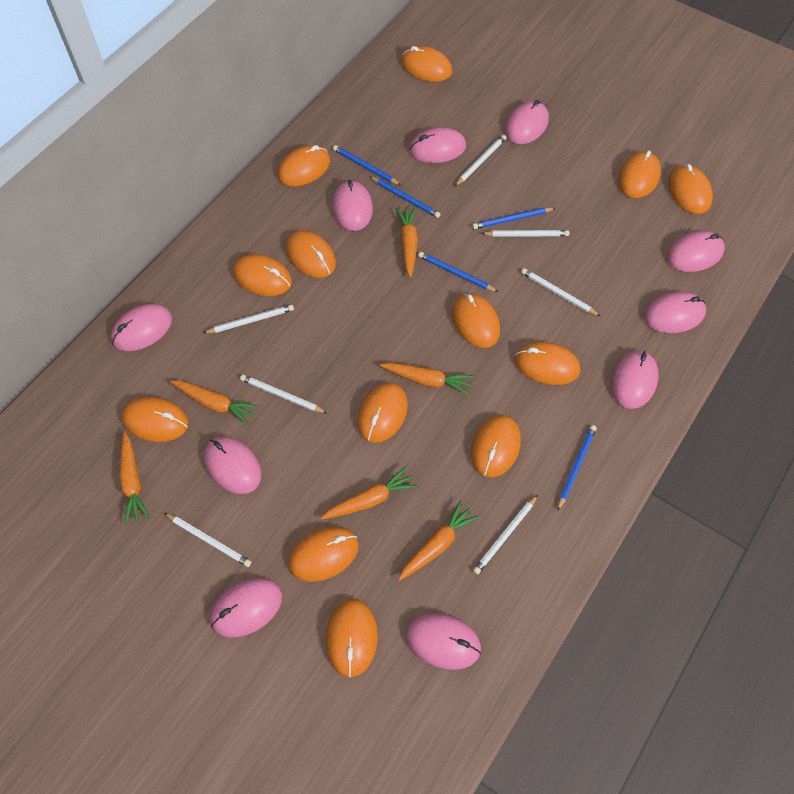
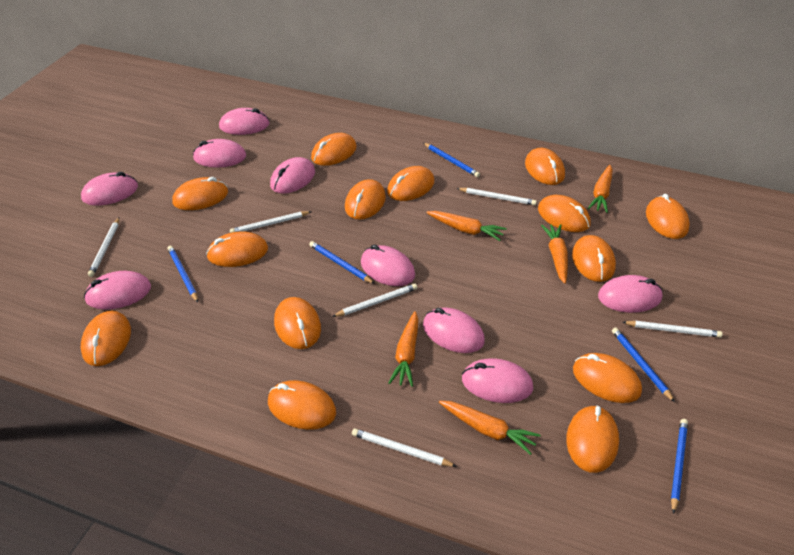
orange carrot: 6 -> 5
orange mouse: 13 -> 14
pink mouse: 10 -> 9
white pencil: 7 -> 6

